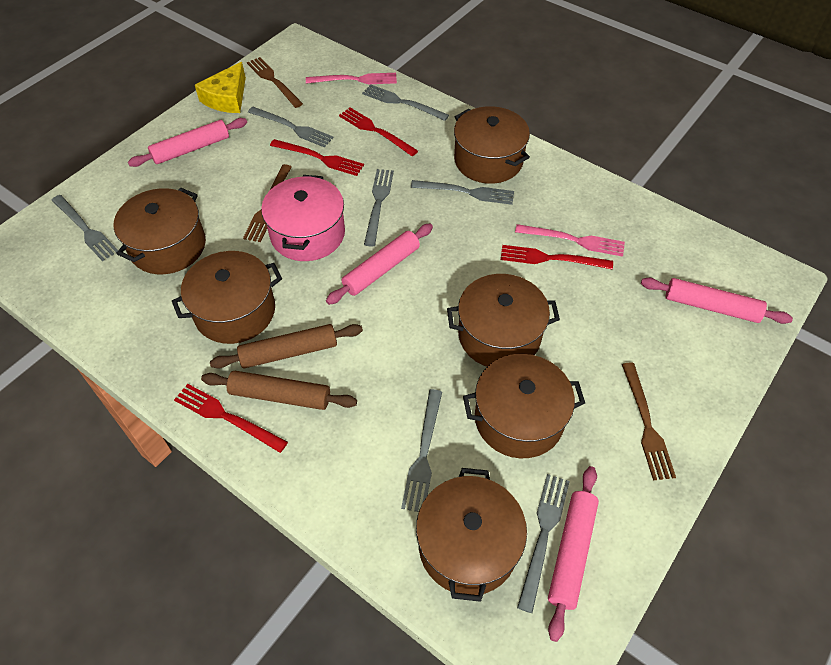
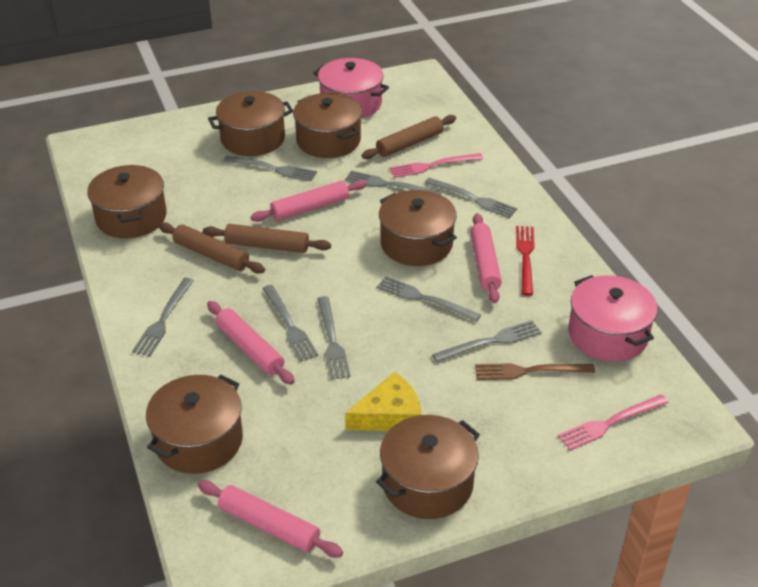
brown fork: 3 -> 1
brown rolling pin: 2 -> 3
grey fork: 7 -> 8
pink pot: 1 -> 2
red fork: 4 -> 1

